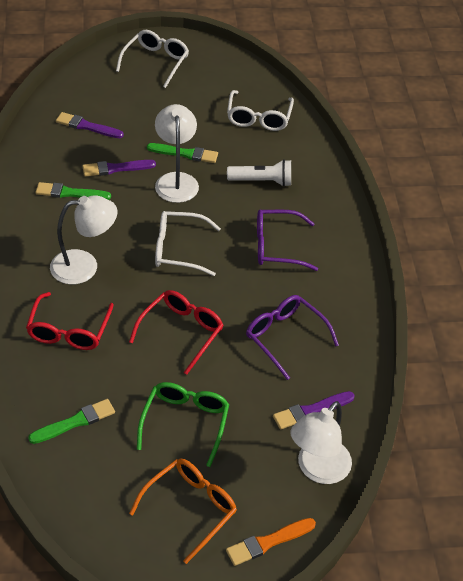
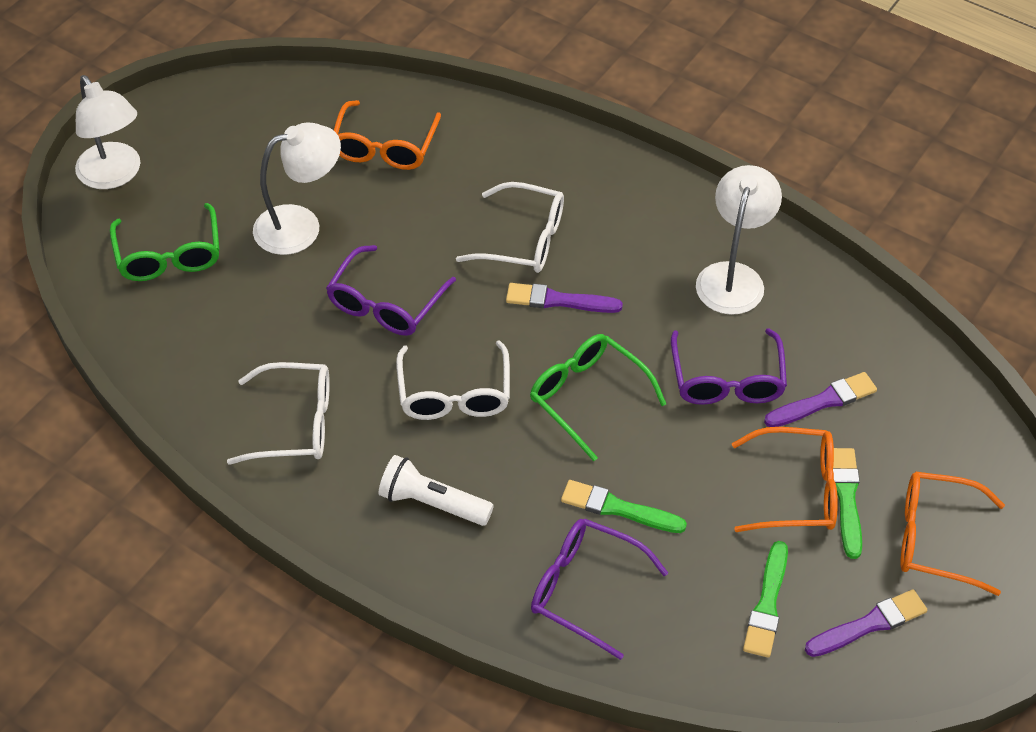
green glasses: 1 -> 2
orange brush: 1 -> 0
orange glasses: 1 -> 3
purple glasses: 2 -> 3
red glasses: 2 -> 0

